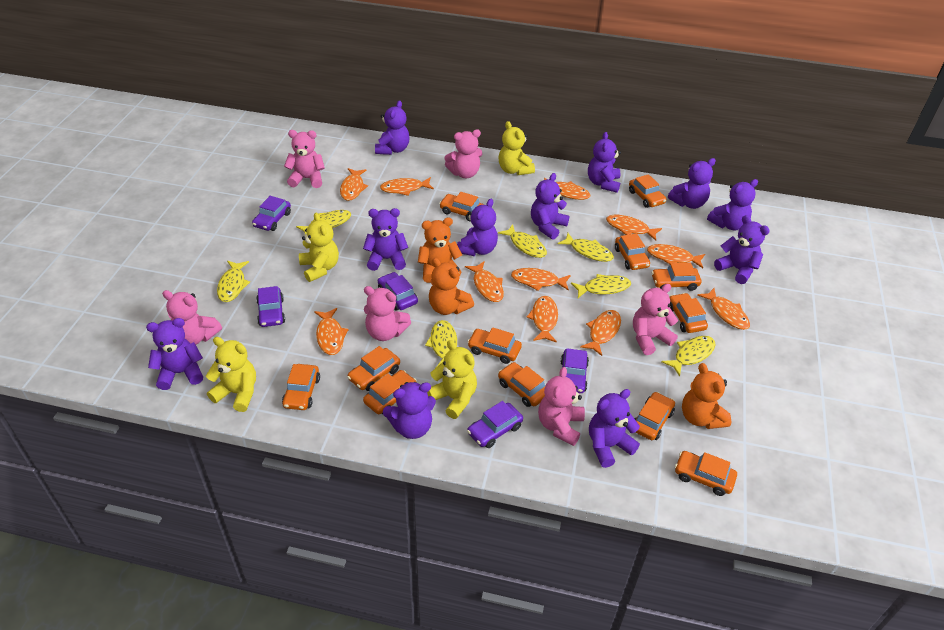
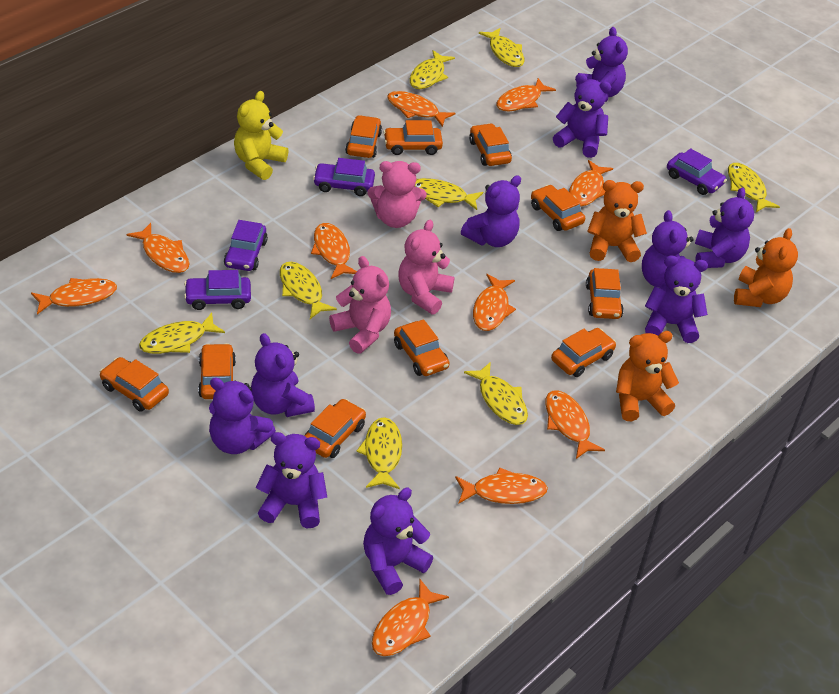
orange car: 12 -> 10
orange fish: 11 -> 10
pink teddy bear: 6 -> 3
purple car: 5 -> 4
purple teddy bear: 11 -> 10
yellow fish: 7 -> 8
yellow teddy bear: 4 -> 1

